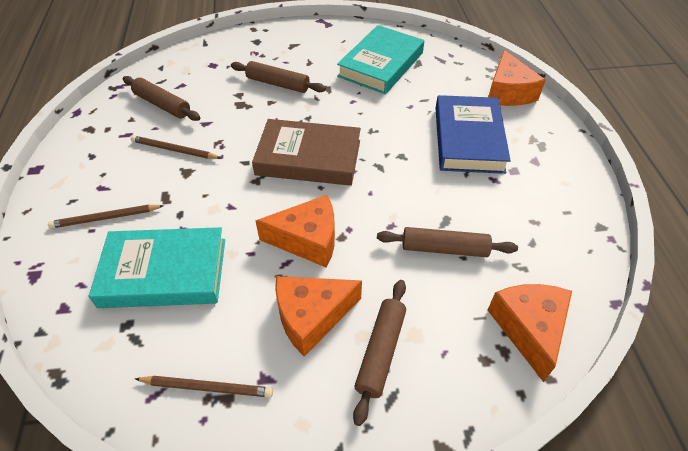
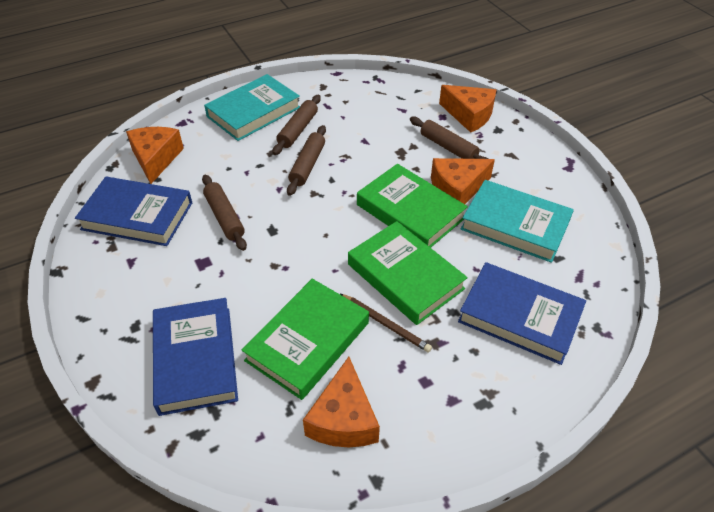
blue book: 1 -> 3
brown book: 1 -> 0
brown pencil: 3 -> 1
green book: 0 -> 3

